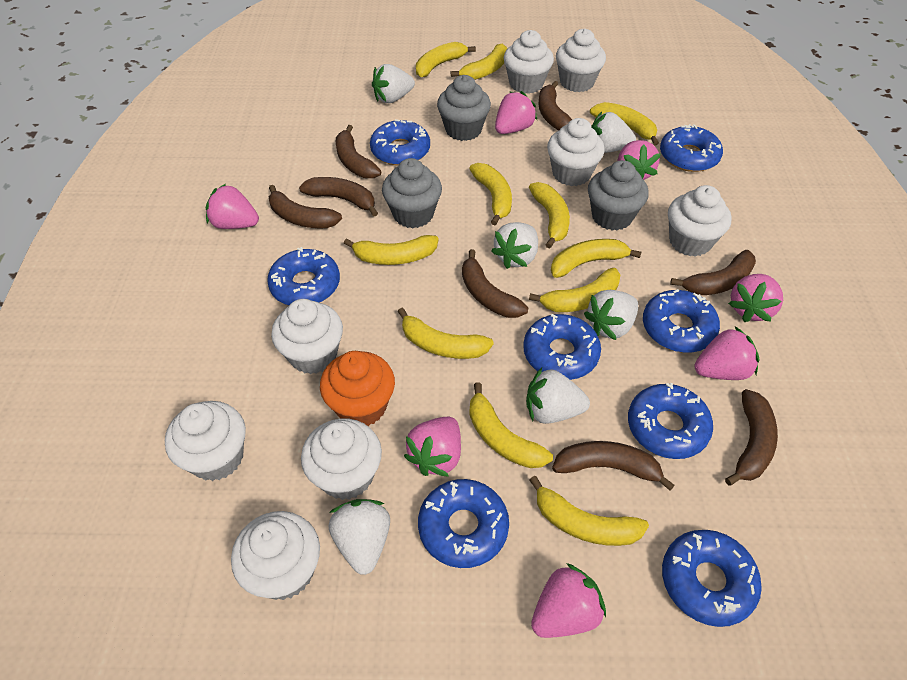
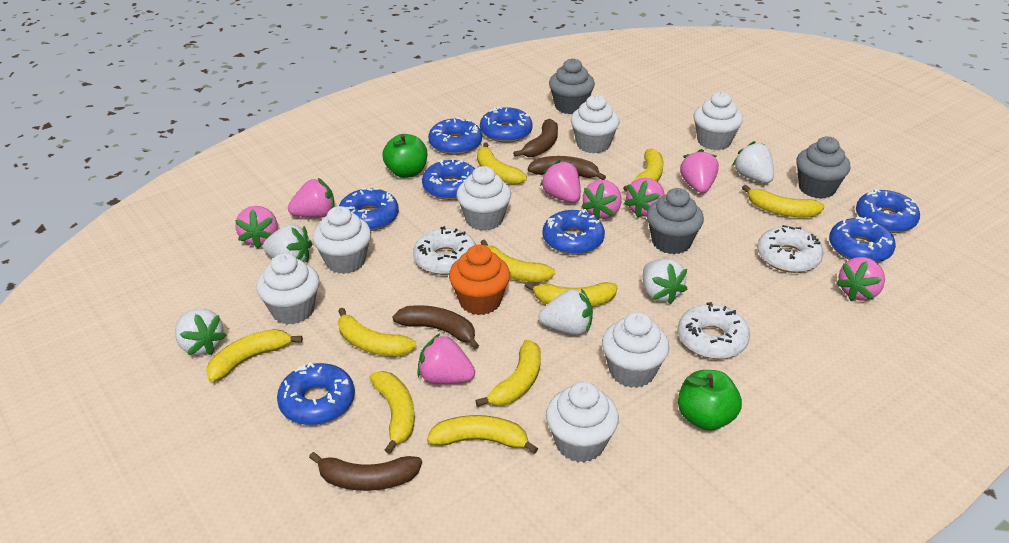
brown banana: 8 -> 4
green apple: 0 -> 2
pink strawberry: 7 -> 8
white cupcake: 8 -> 7
white donut: 0 -> 3
white strawberry: 6 -> 5
yellow banana: 11 -> 10

